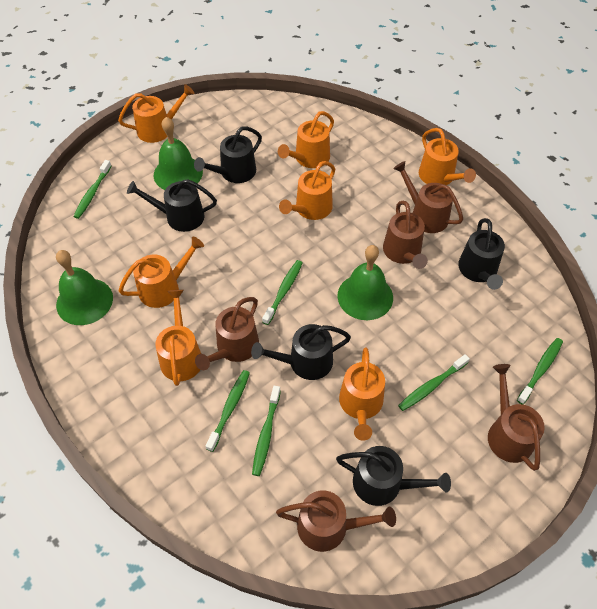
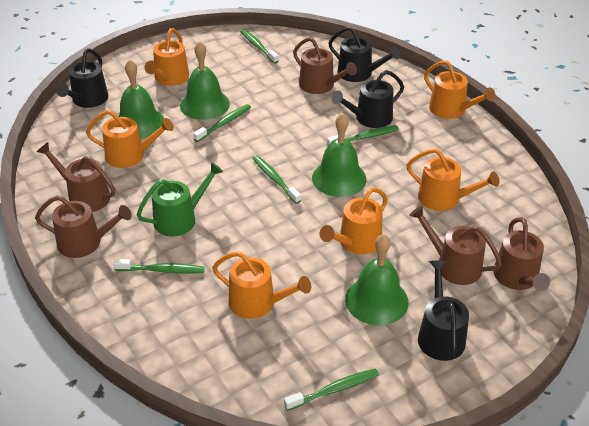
black watering can: 5 -> 4
green bell: 3 -> 4
green watering can: 0 -> 1
orange watering can: 7 -> 6

